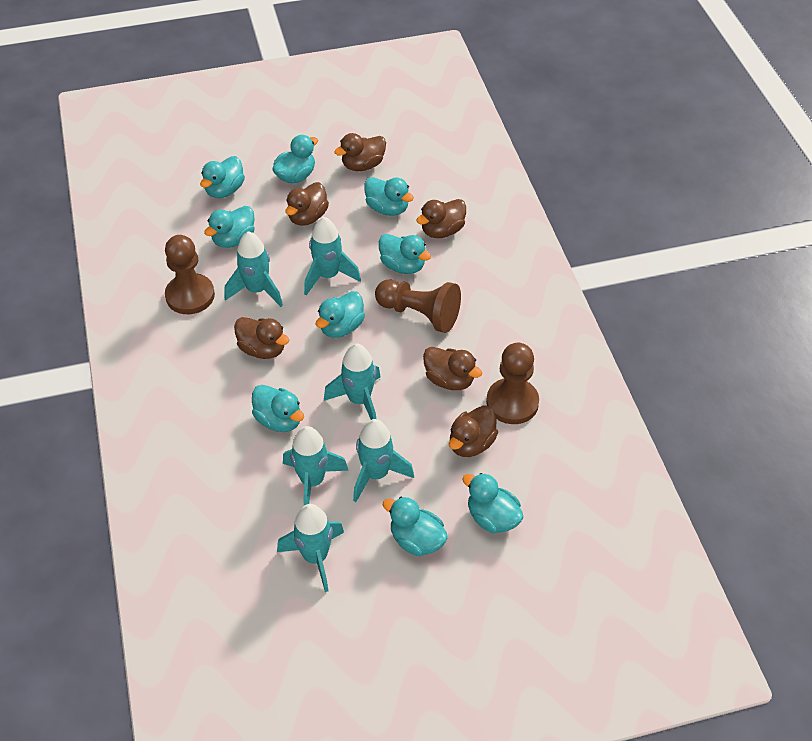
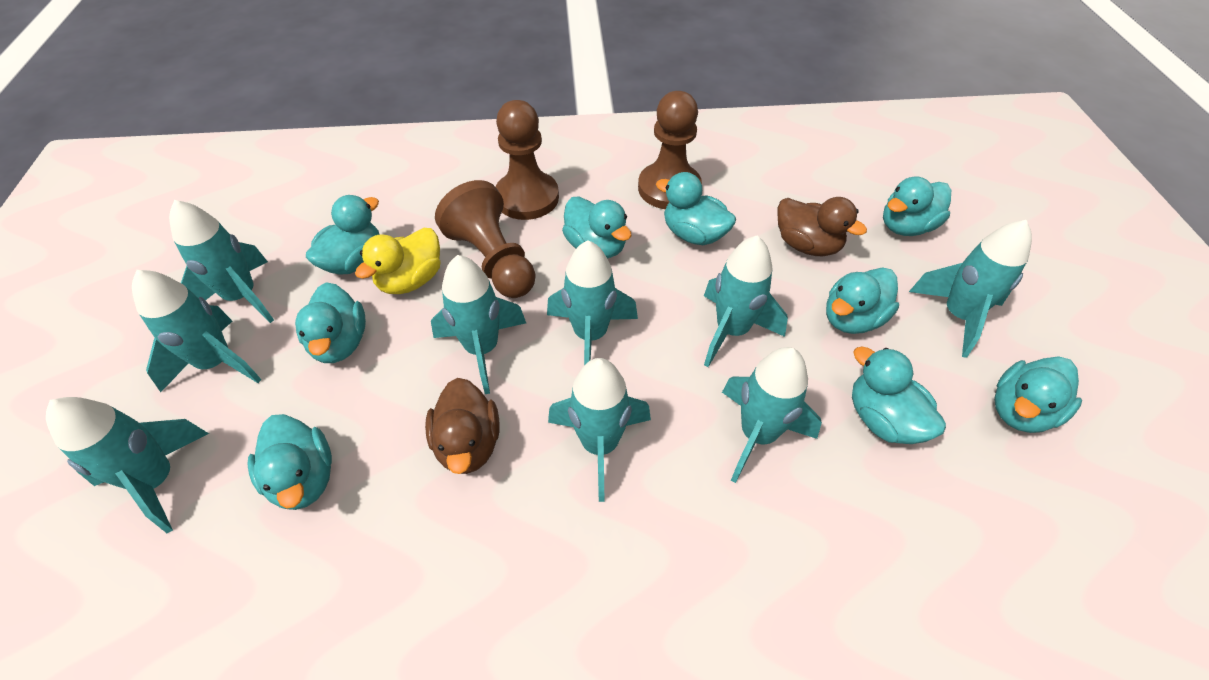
brown duck: 6 -> 2
turquoise rocket: 6 -> 9
yellow duck: 0 -> 1

